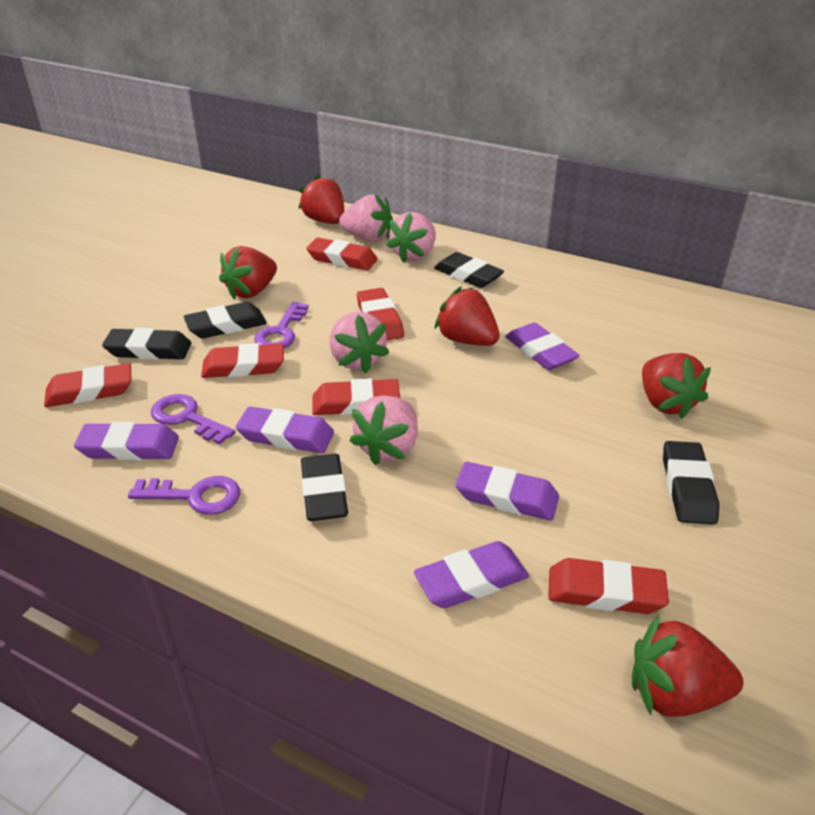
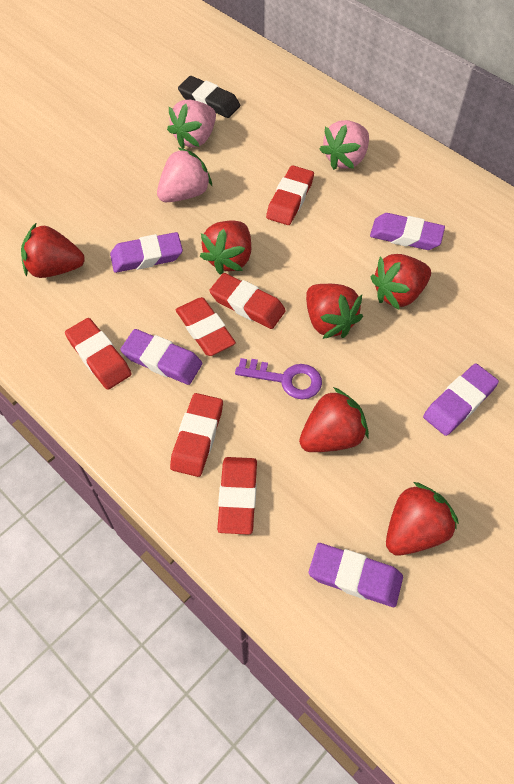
black eraser: 5 -> 1
pink strawberry: 4 -> 3
purple key: 3 -> 1
red strawberry: 5 -> 6

